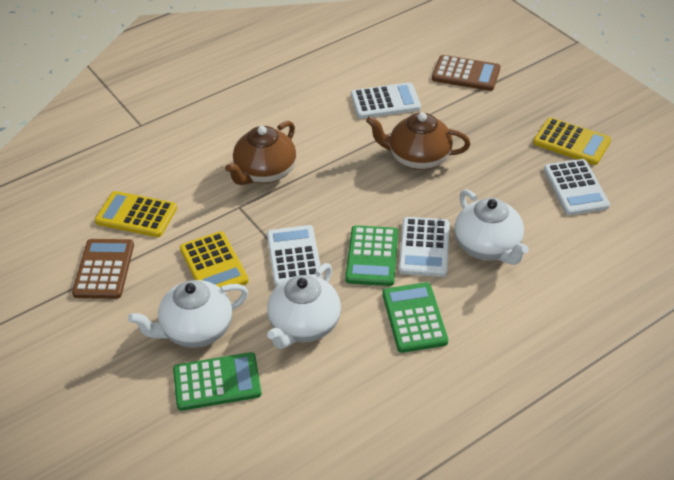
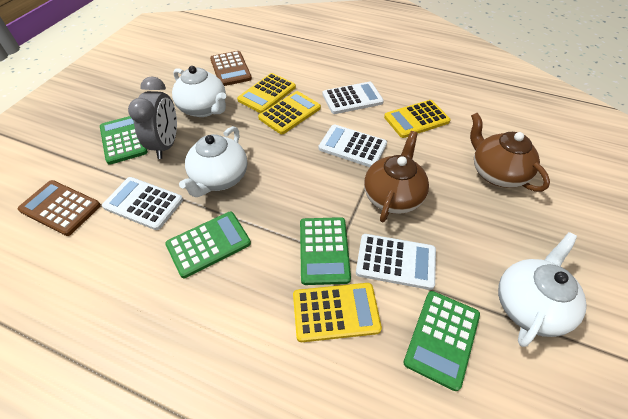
green calculator: 3 -> 4
grey clock: 0 -> 1
yellow calculator: 3 -> 4

